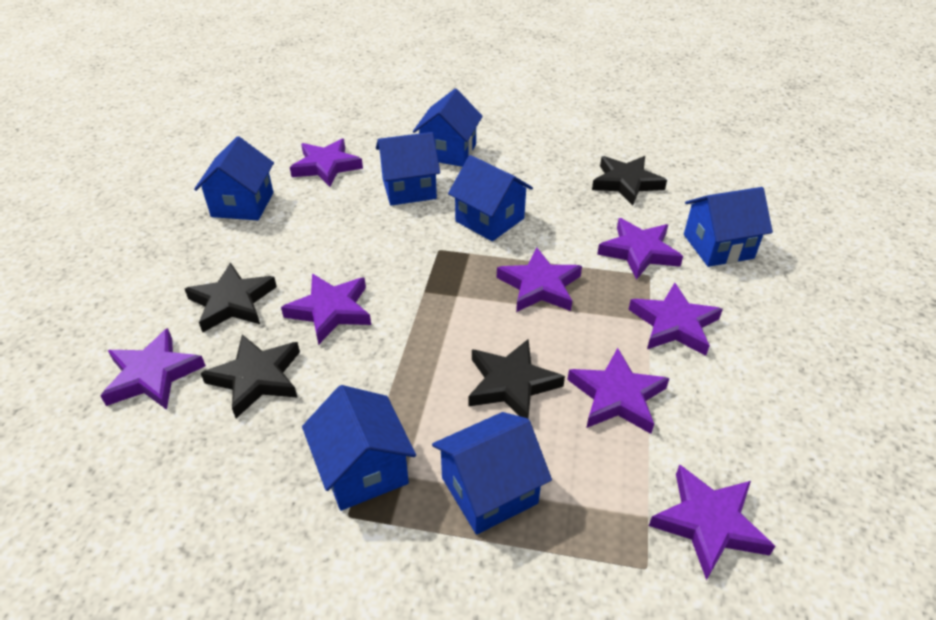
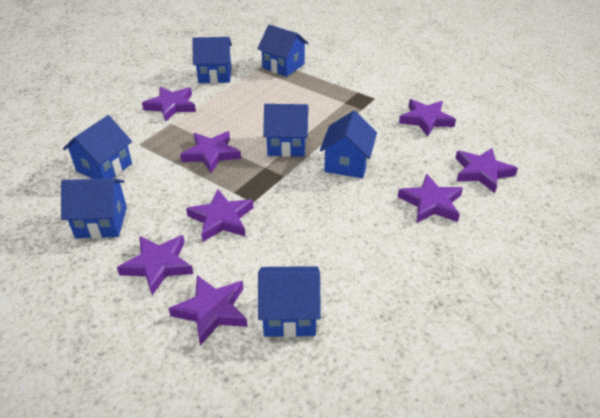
black star: 4 -> 0

